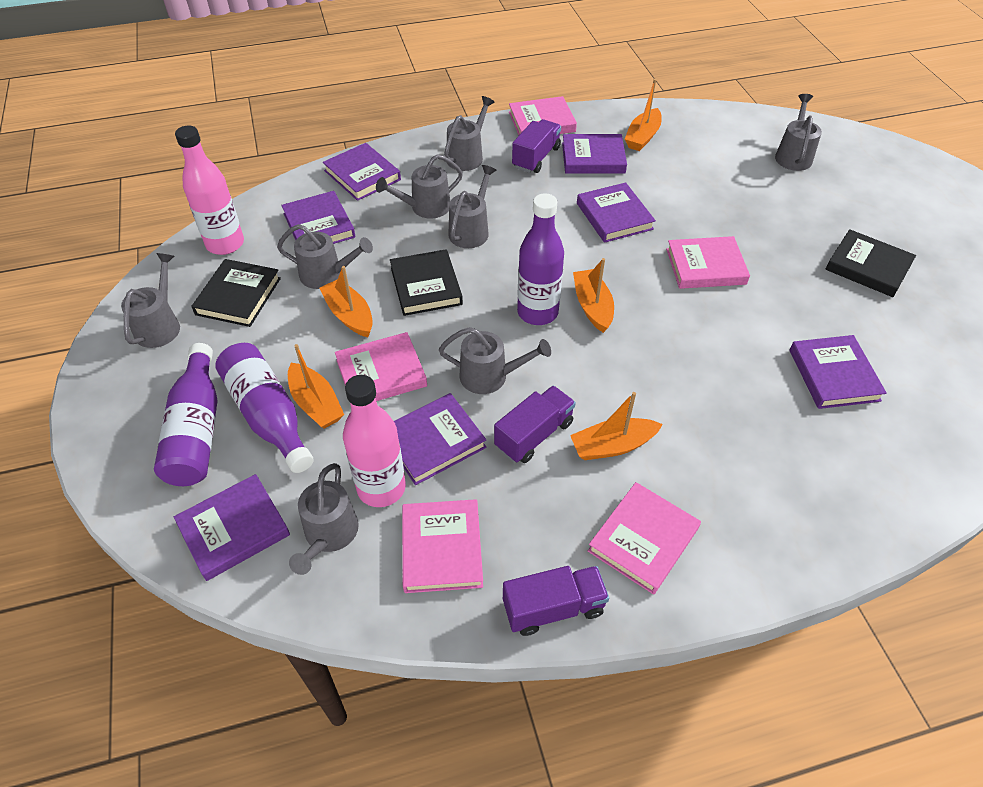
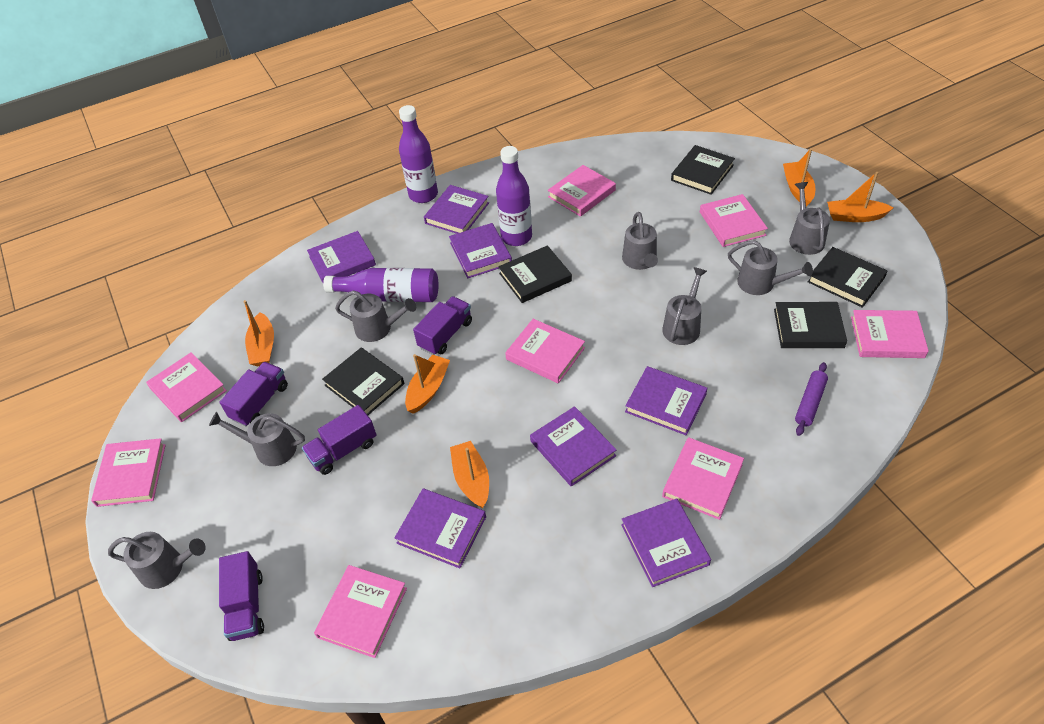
black book: 3 -> 5
grey watering can: 8 -> 7
pink book: 5 -> 8
pink bottle: 2 -> 0
purple rolling pin: 0 -> 1
purple truck: 3 -> 4

